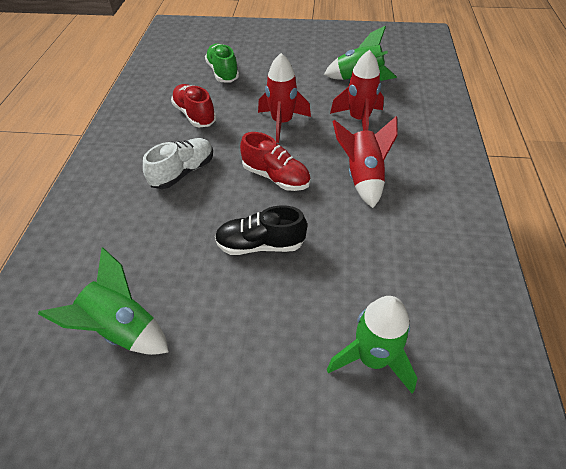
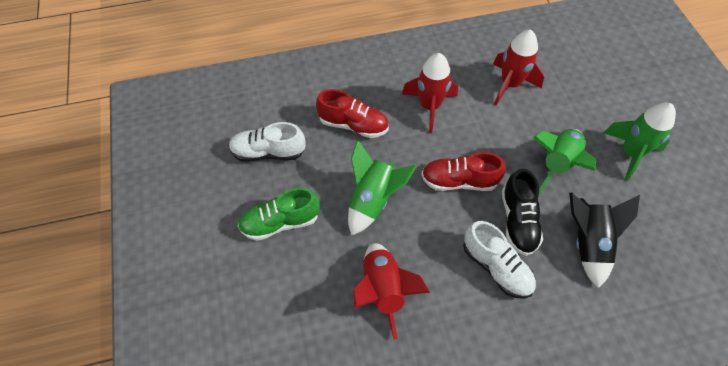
black rocket: 0 -> 1
white shoe: 1 -> 2

